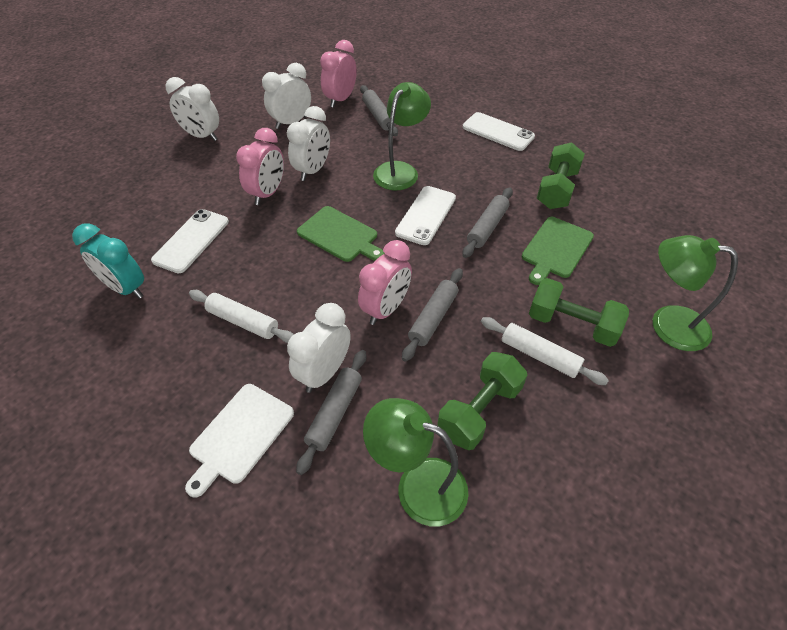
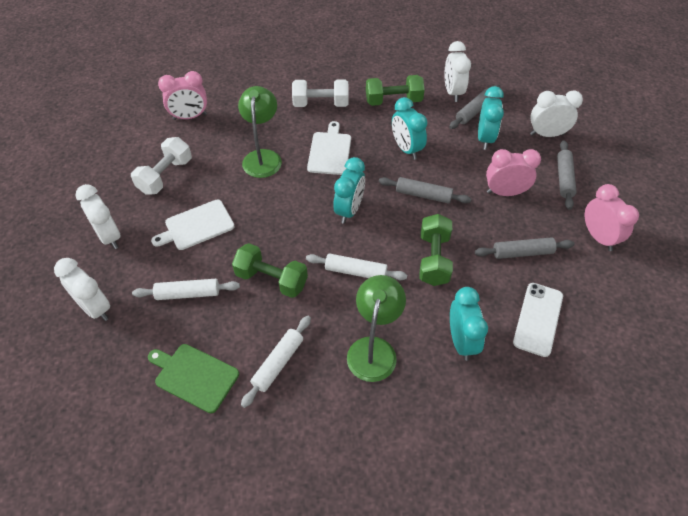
green cutting board: 2 -> 1
green lamp: 3 -> 2
turquoise clock: 1 -> 4
white cutting board: 1 -> 2
white dumbbell: 0 -> 2
white phone: 3 -> 1
white rolling pin: 2 -> 3

